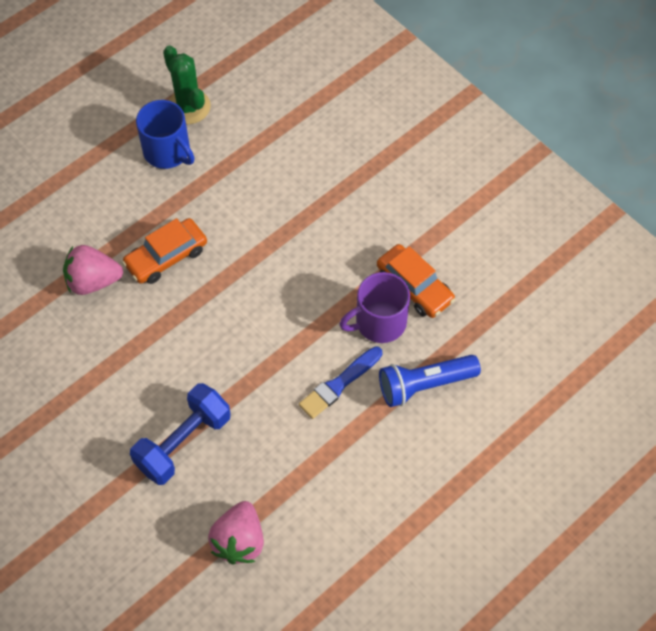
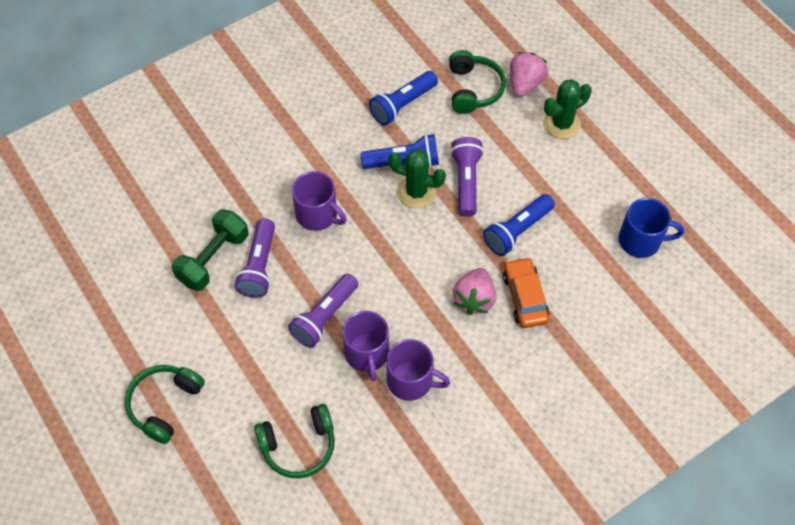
blue brush: 1 -> 0
blue dumbbell: 1 -> 0
blue flashlight: 1 -> 3
green cactus: 1 -> 2
green dumbbell: 0 -> 1
green headphones: 0 -> 3
orange car: 2 -> 1
purple flashlight: 0 -> 3
purple mug: 1 -> 3

